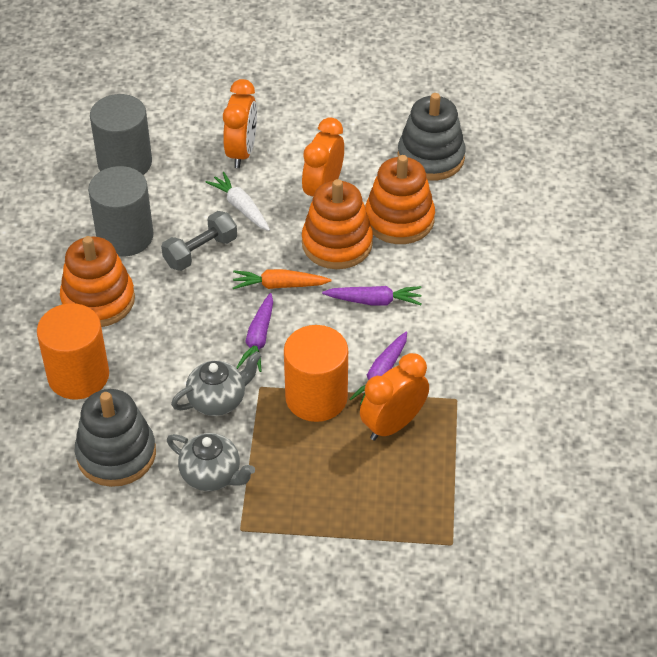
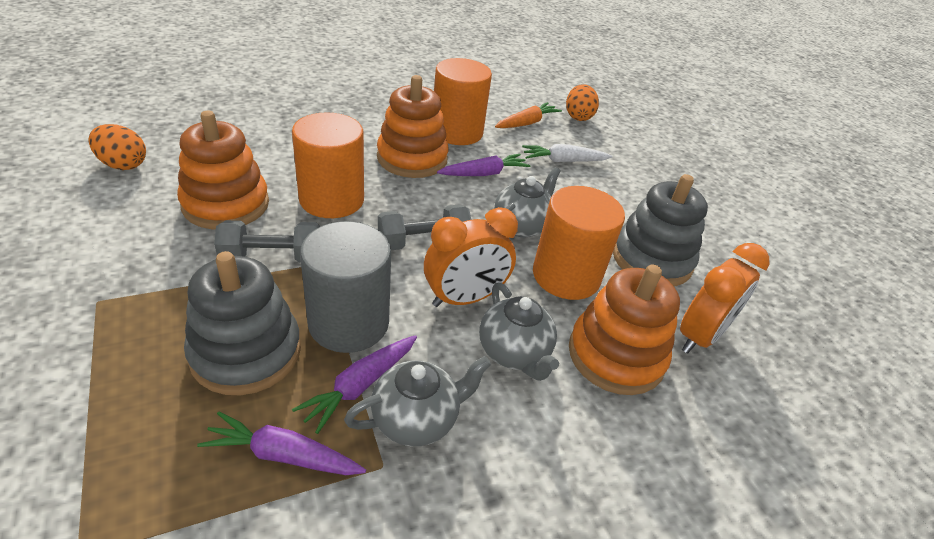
grey cylinder: 2 -> 1
grey dumbbell: 1 -> 2
grey teapot: 2 -> 3
orange clock: 3 -> 2
orange cylinder: 2 -> 3
orange egg: 0 -> 2

